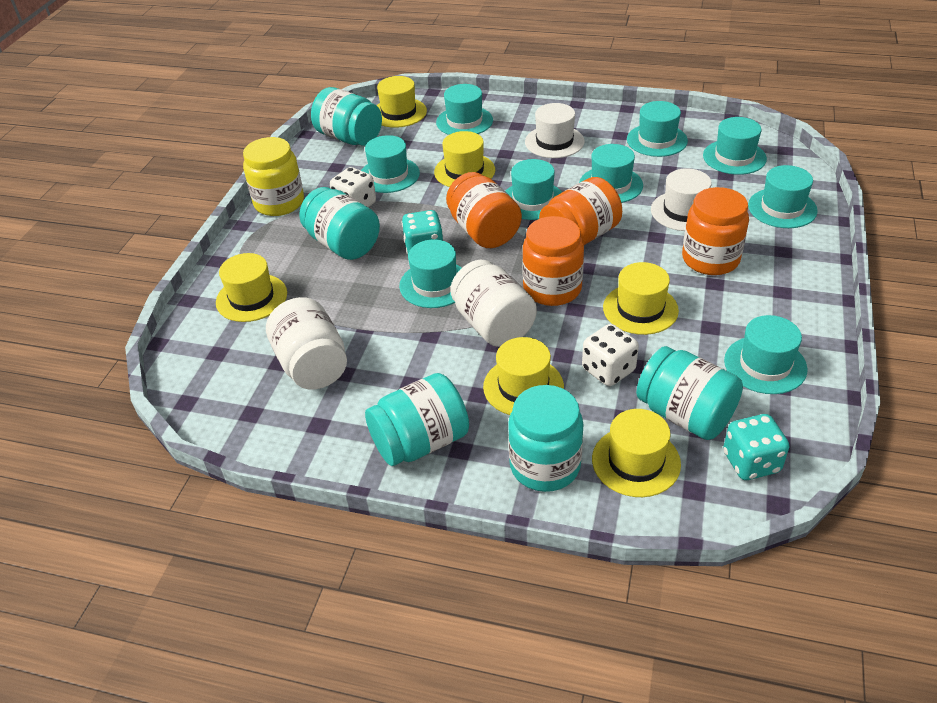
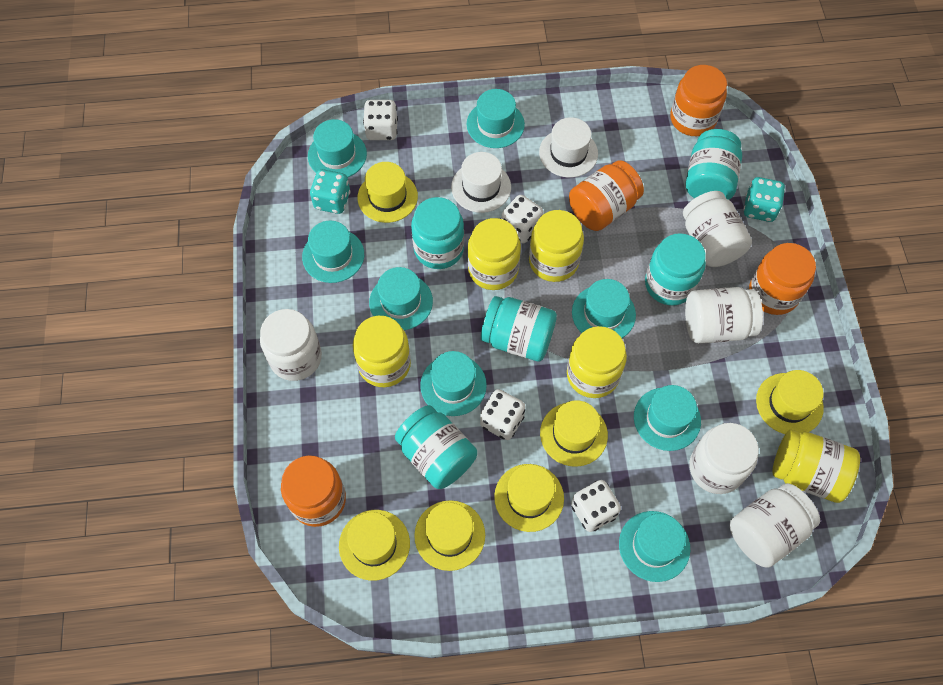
turquoise hat: 9 -> 8
white dice: 2 -> 4
white jar: 2 -> 5
yellow jar: 1 -> 5

